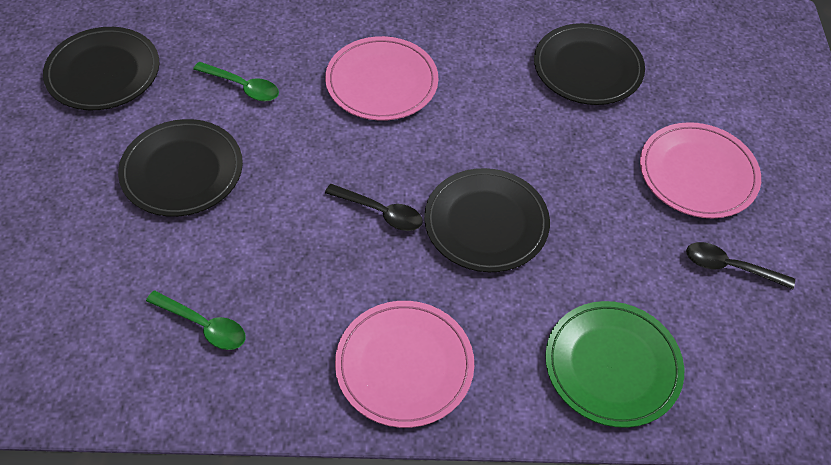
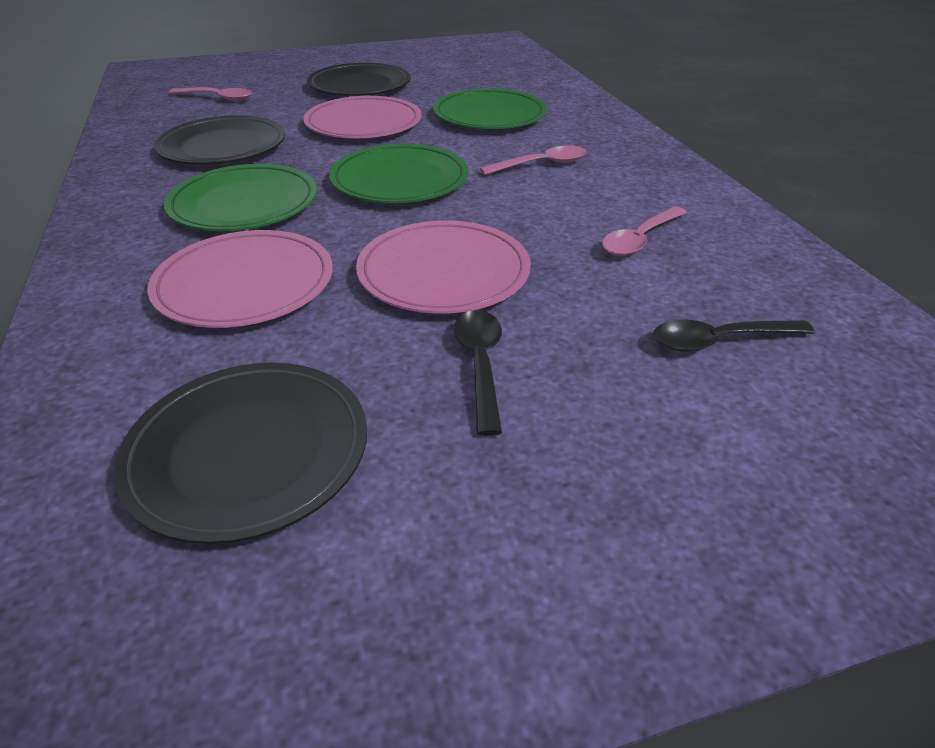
black plate: 4 -> 3
green plate: 1 -> 3
green spoon: 2 -> 0
pink spoon: 0 -> 3

